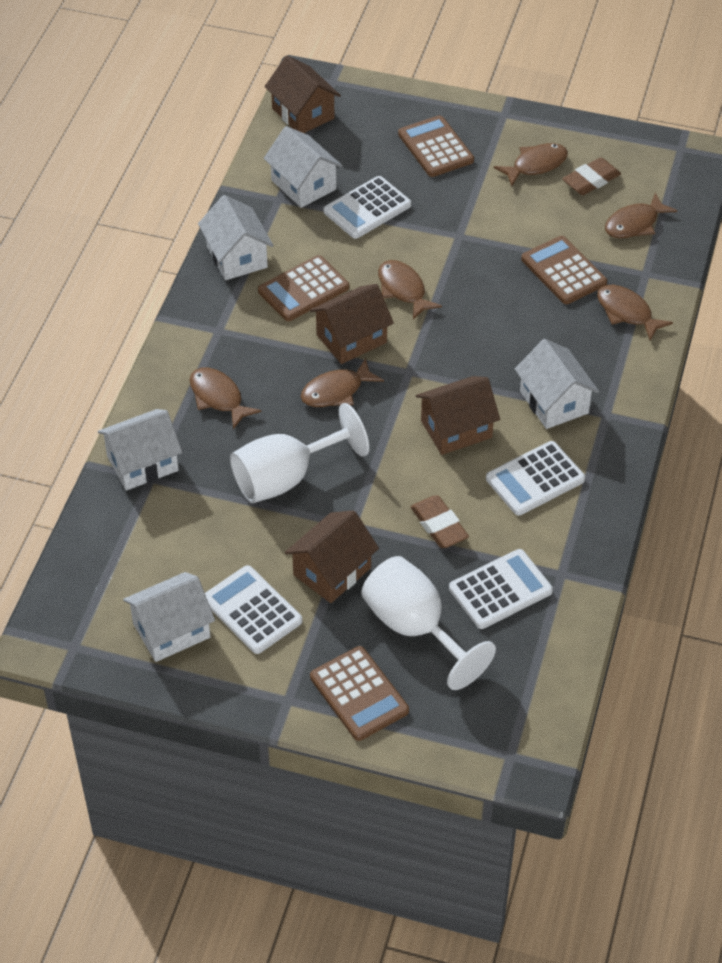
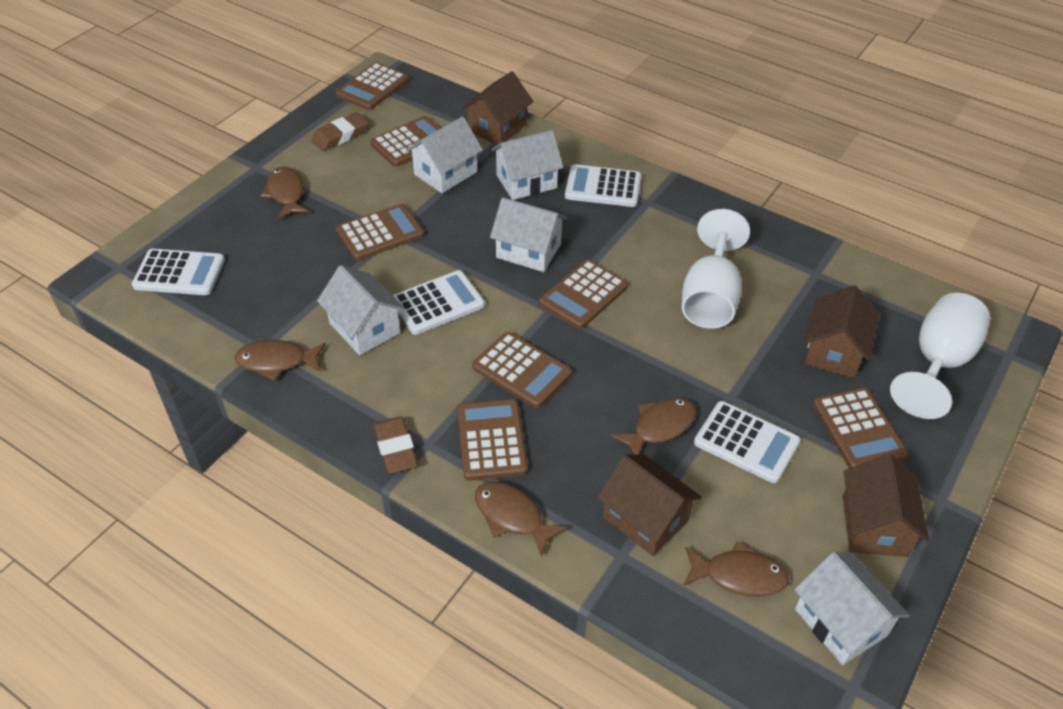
brown calculator: 4 -> 7
brown fish: 6 -> 5

